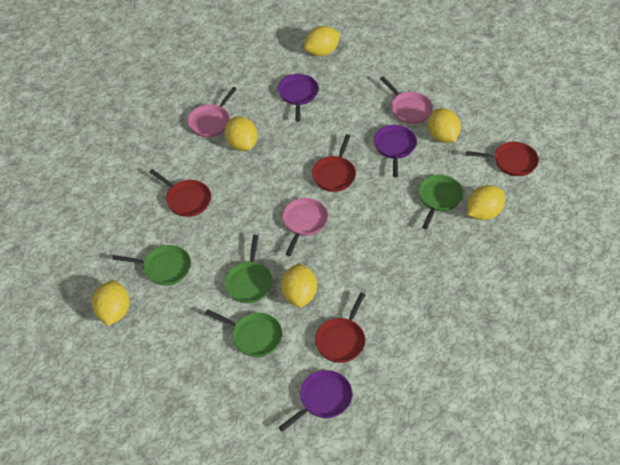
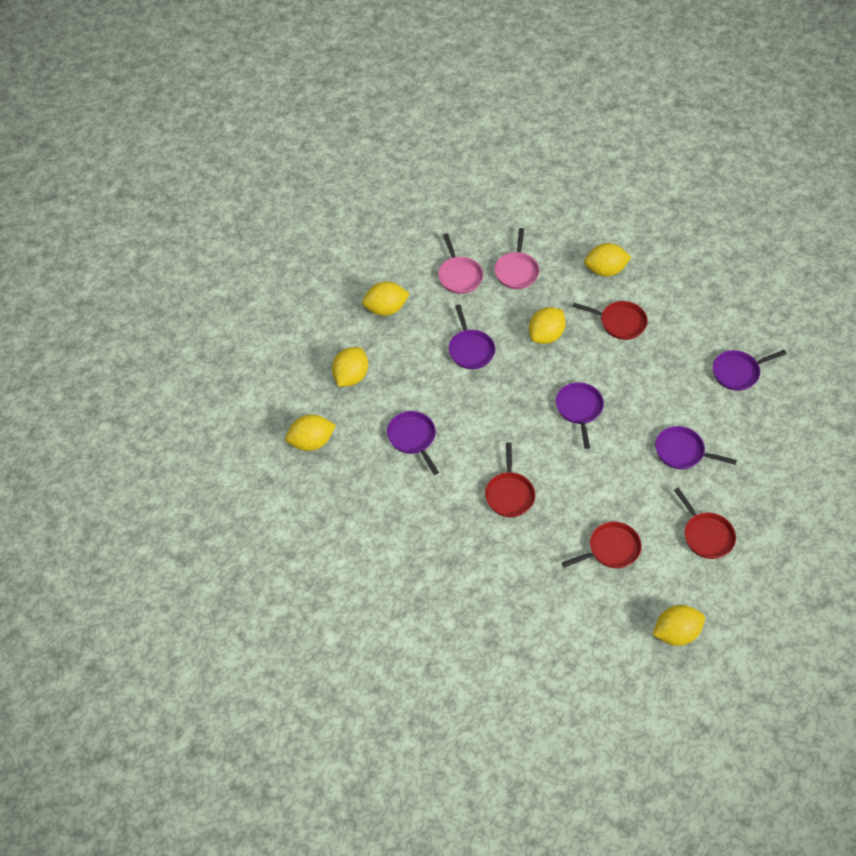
green pan: 4 -> 0
pink pan: 3 -> 2
purple pan: 3 -> 5

